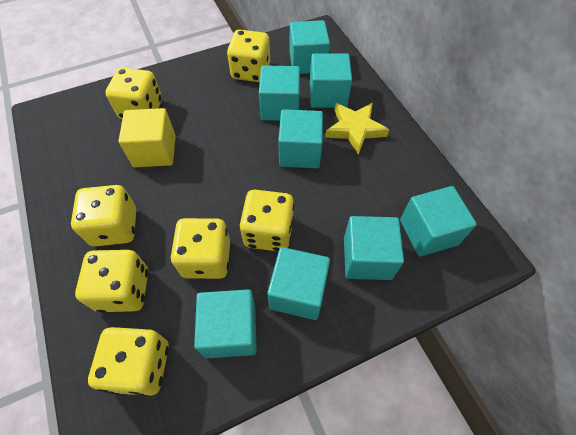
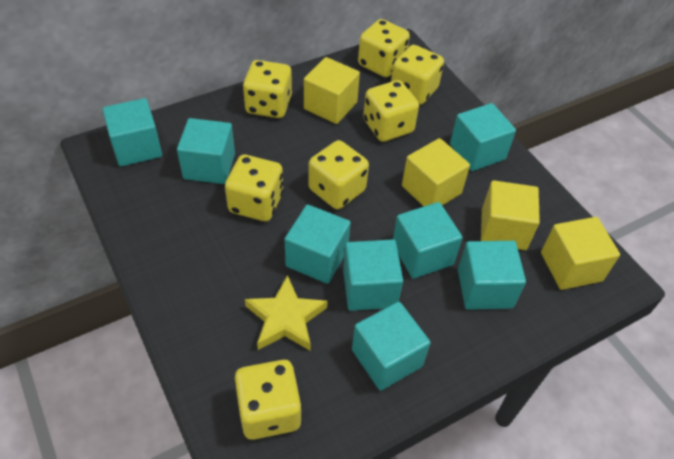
yellow cube: 1 -> 4

